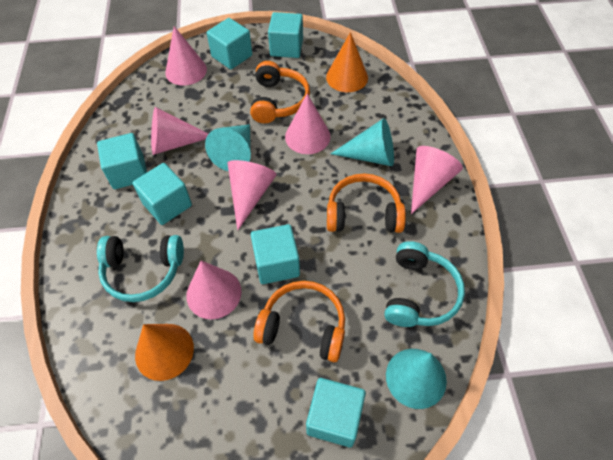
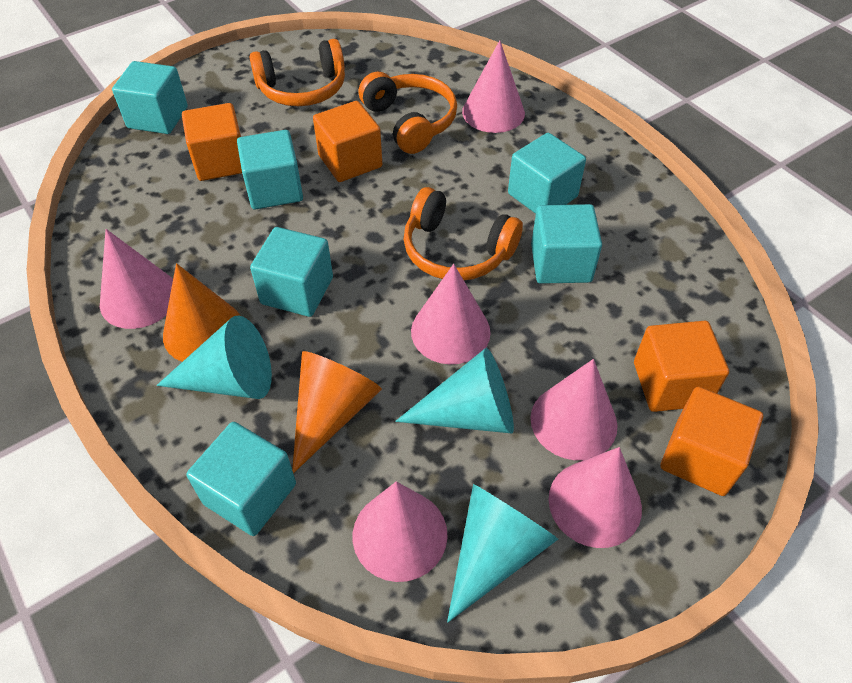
orange cube: 0 -> 4
turquoise headphones: 2 -> 0

